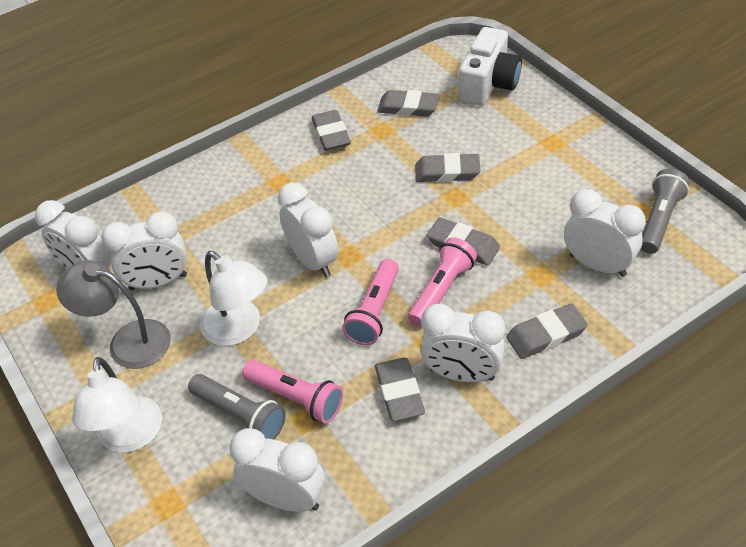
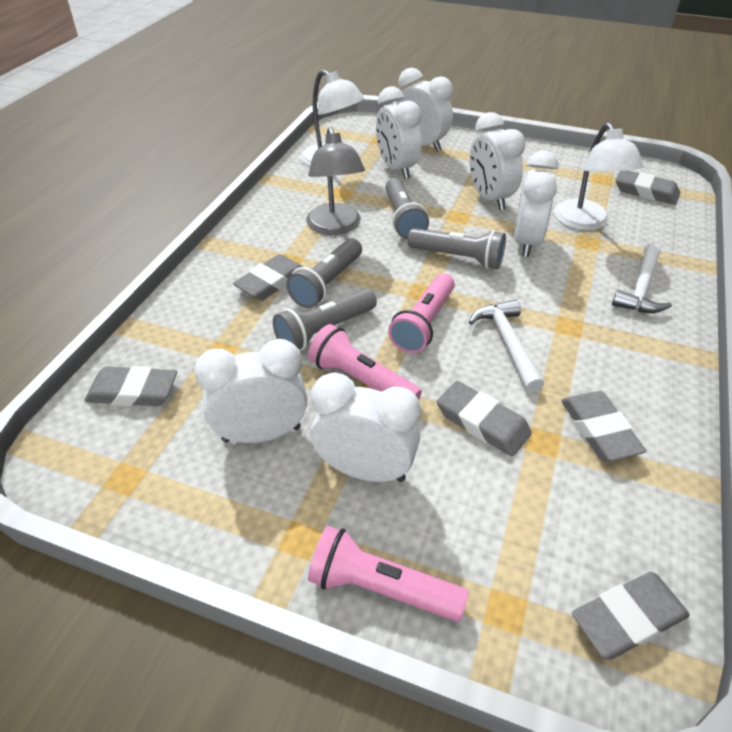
grey flashlight: 2 -> 4
white camera: 1 -> 0
white hammer: 0 -> 2

